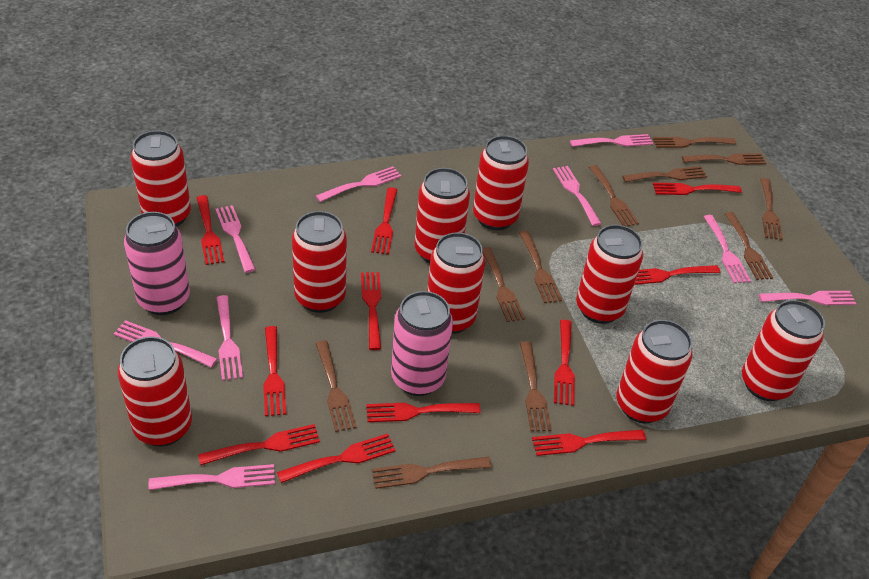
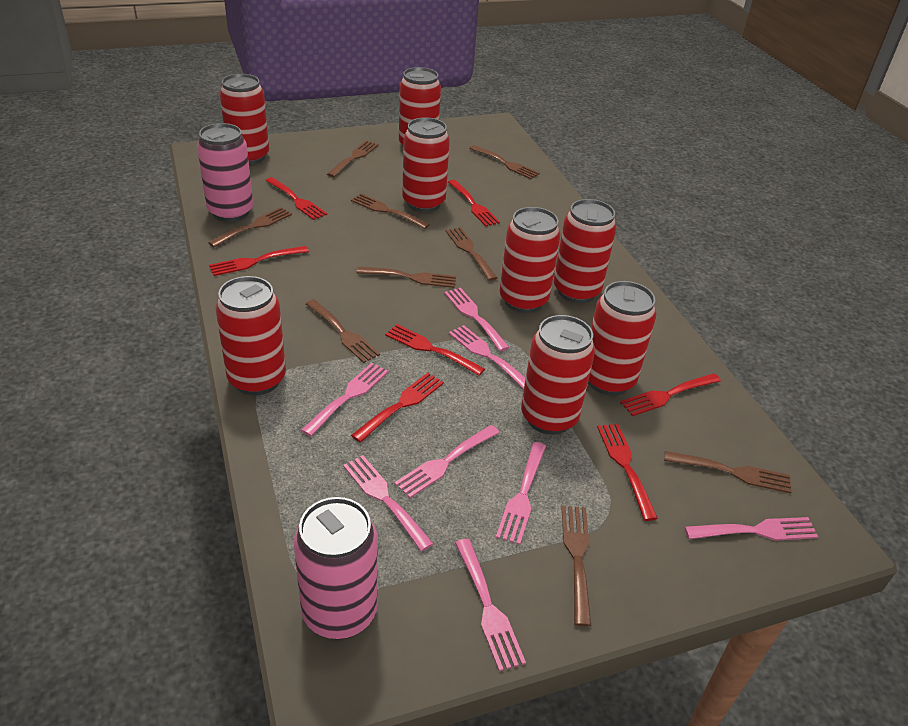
brown fork: 11 -> 9
pink fork: 9 -> 8
red can: 9 -> 8
red fork: 11 -> 7

